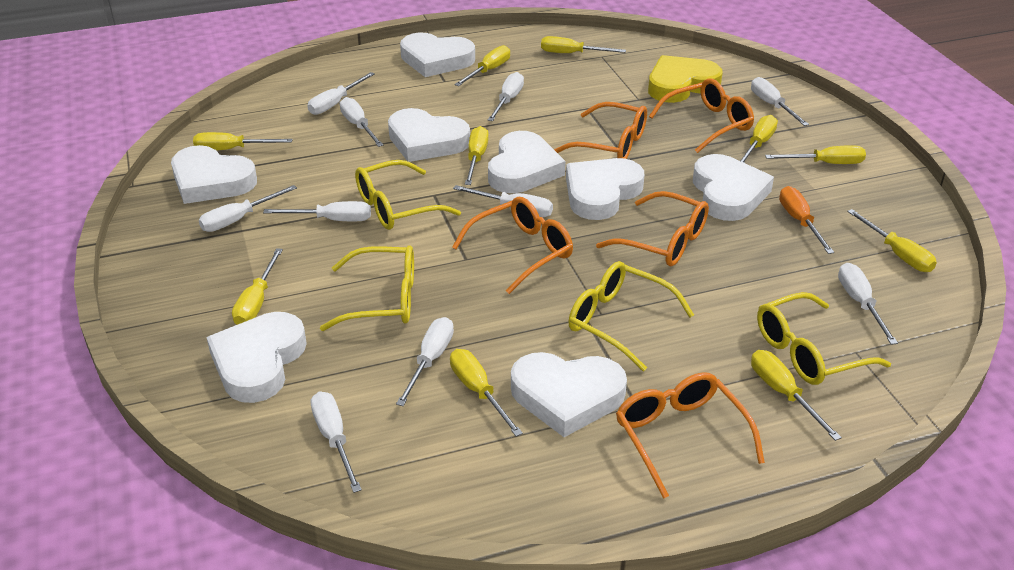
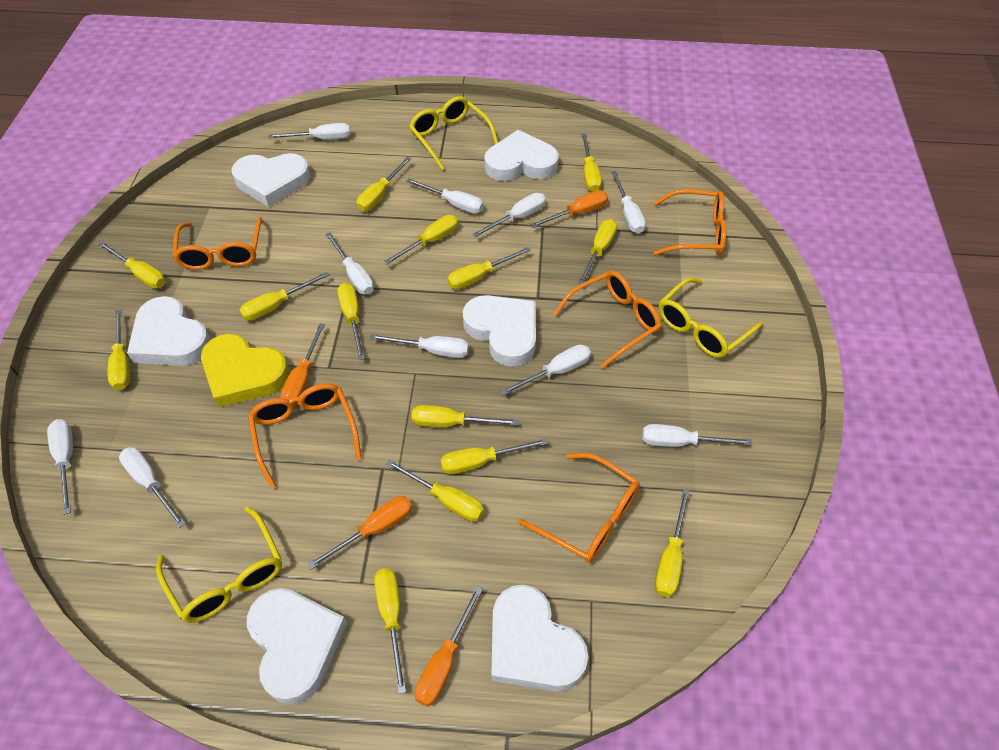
orange screwdriver: 1 -> 4
white heart: 8 -> 6
yellow glasses: 4 -> 3
yellow screwdriver: 10 -> 14

